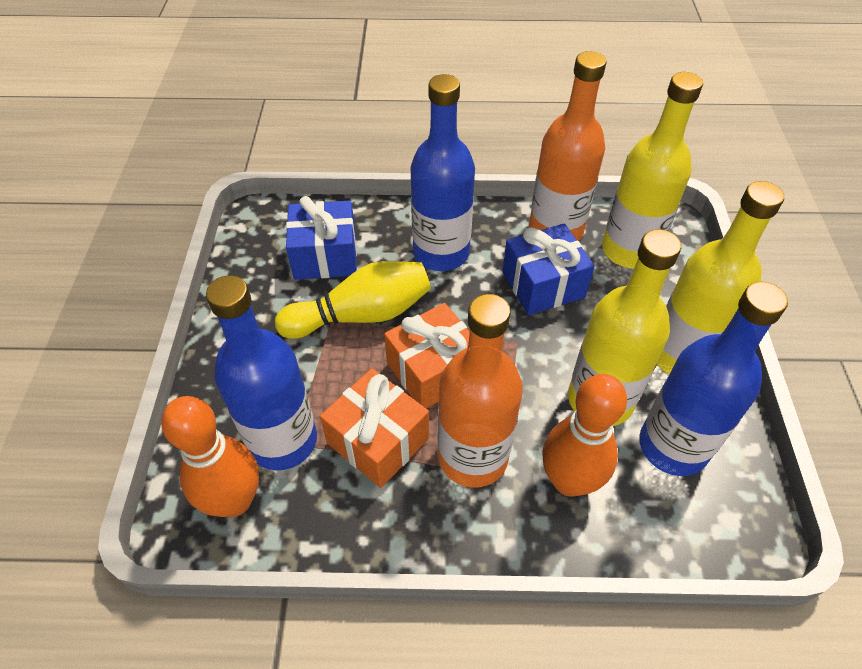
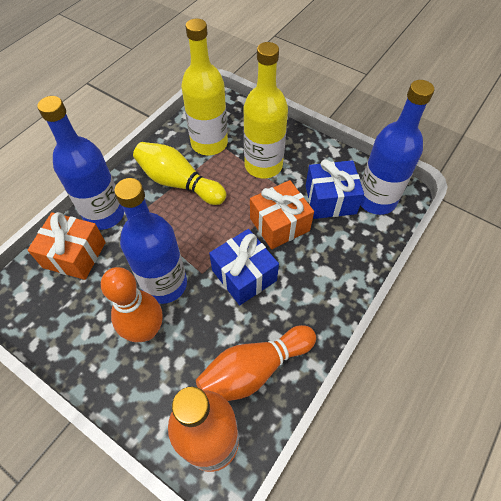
orange bottle: 2 -> 1
yellow bottle: 3 -> 2

